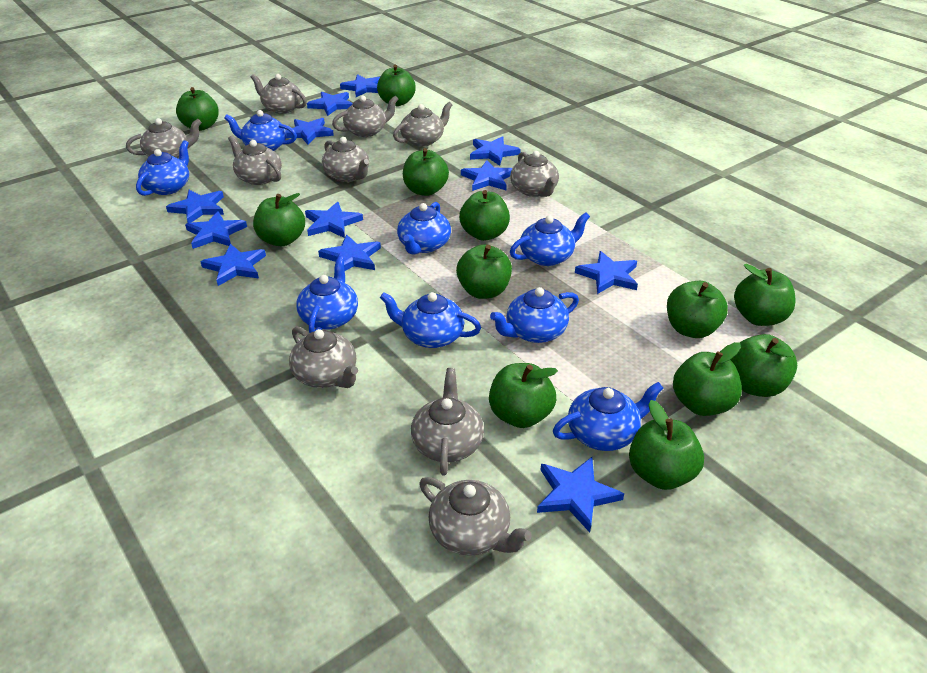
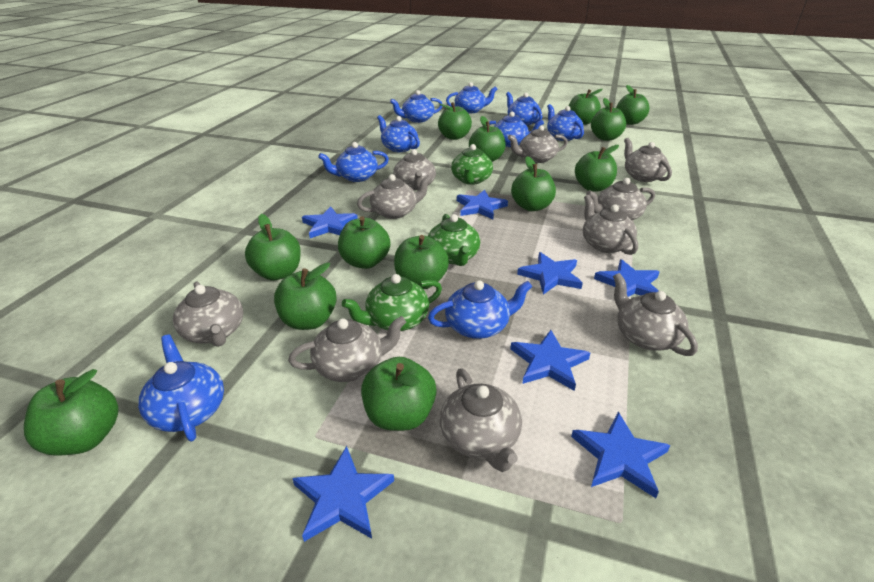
blue star: 12 -> 7
blue teapot: 8 -> 9
green apple: 12 -> 13
green teapot: 0 -> 3

